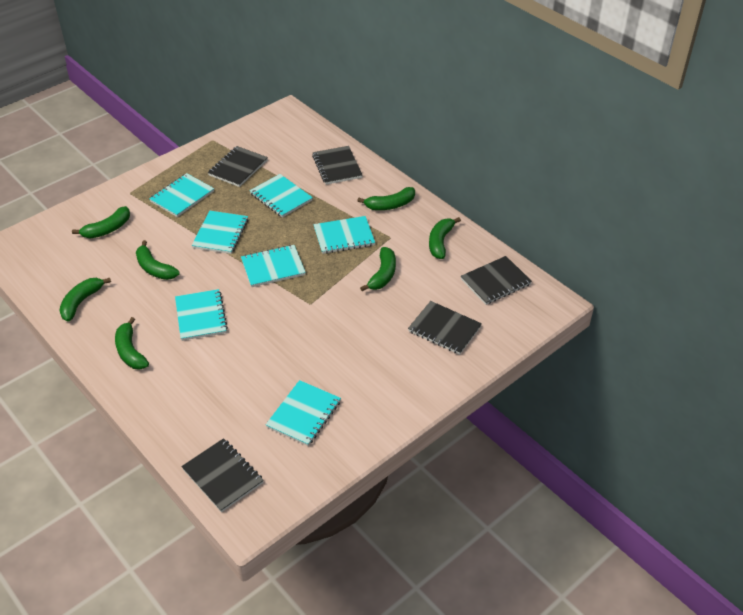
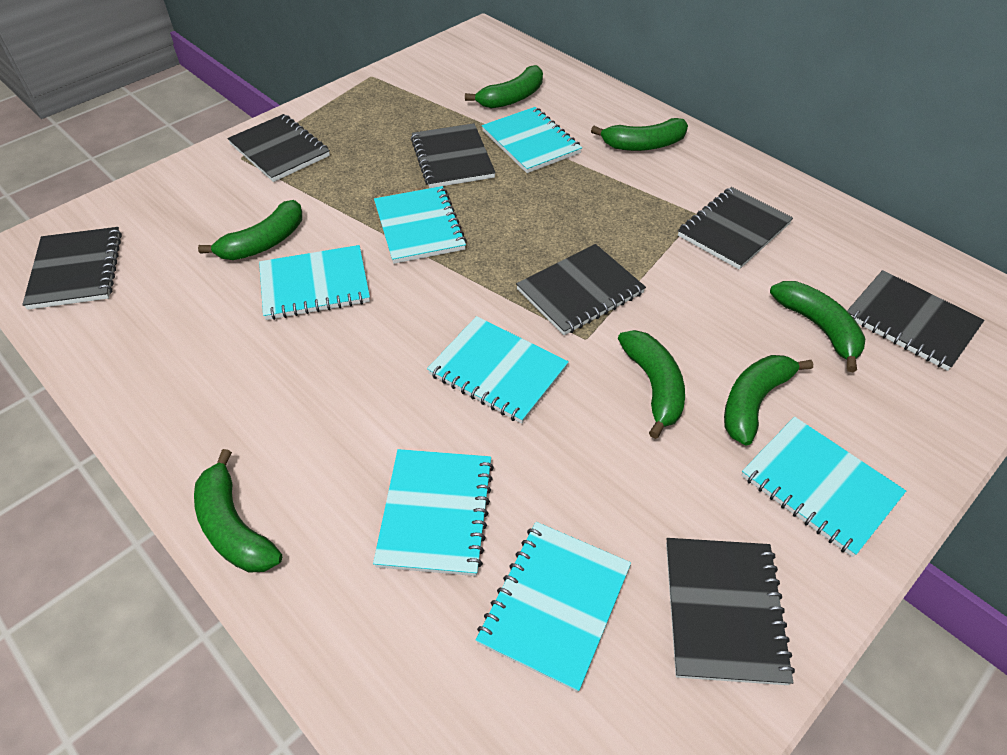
black notebook: 5 -> 7

